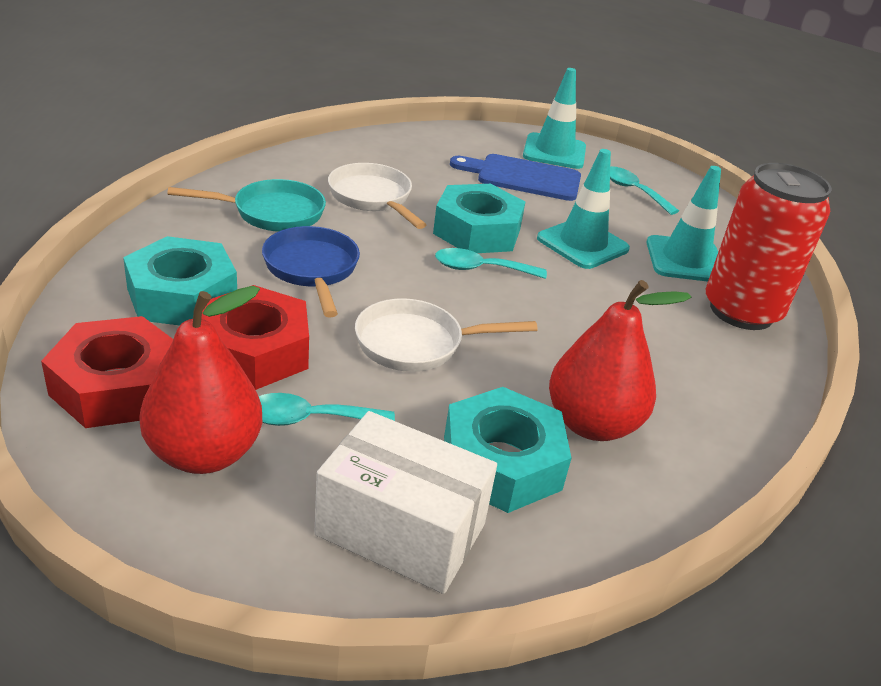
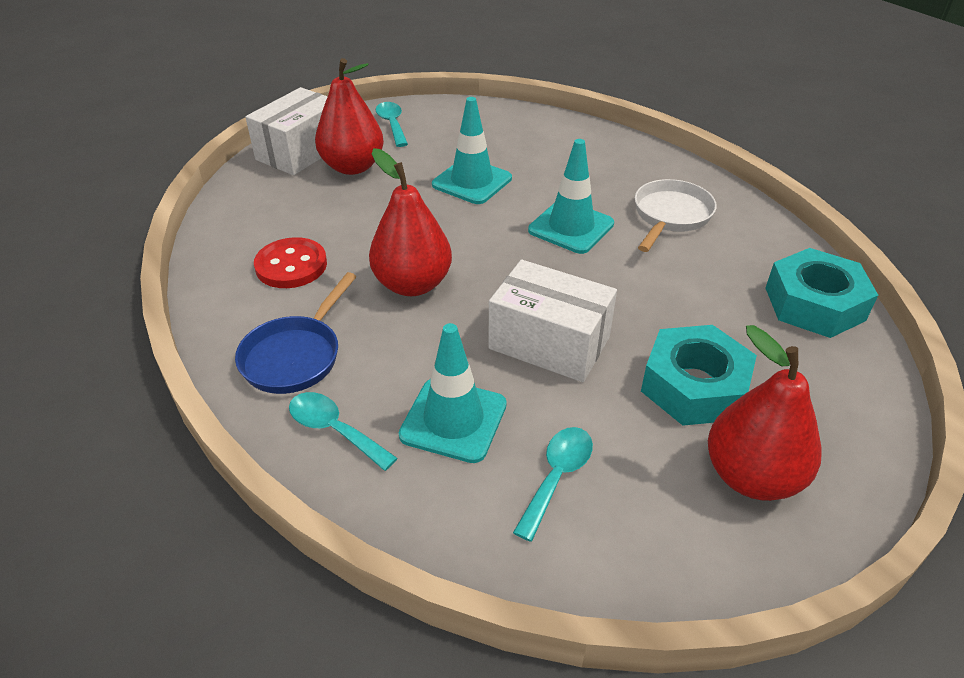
blue cutting board: 1 -> 0
red button: 0 -> 1
red can: 1 -> 0
red nut: 2 -> 0
red pear: 2 -> 3
turquoise nut: 3 -> 2
turquoise pan: 1 -> 0
white box: 1 -> 2
white pan: 2 -> 1

